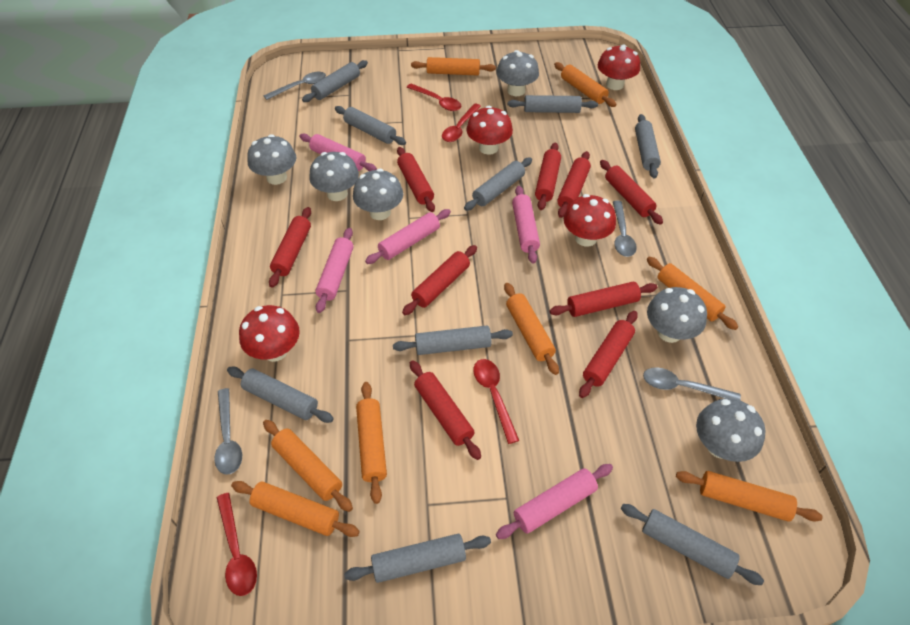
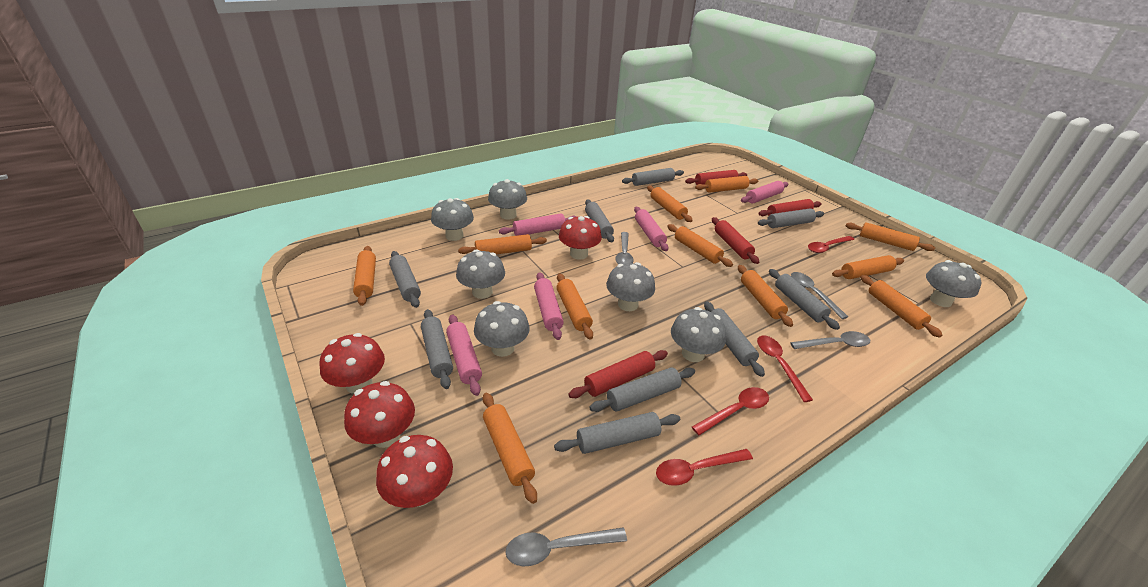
grey mushroom: 6 -> 7
orange rolling pin: 8 -> 11
red rolling pin: 9 -> 4

